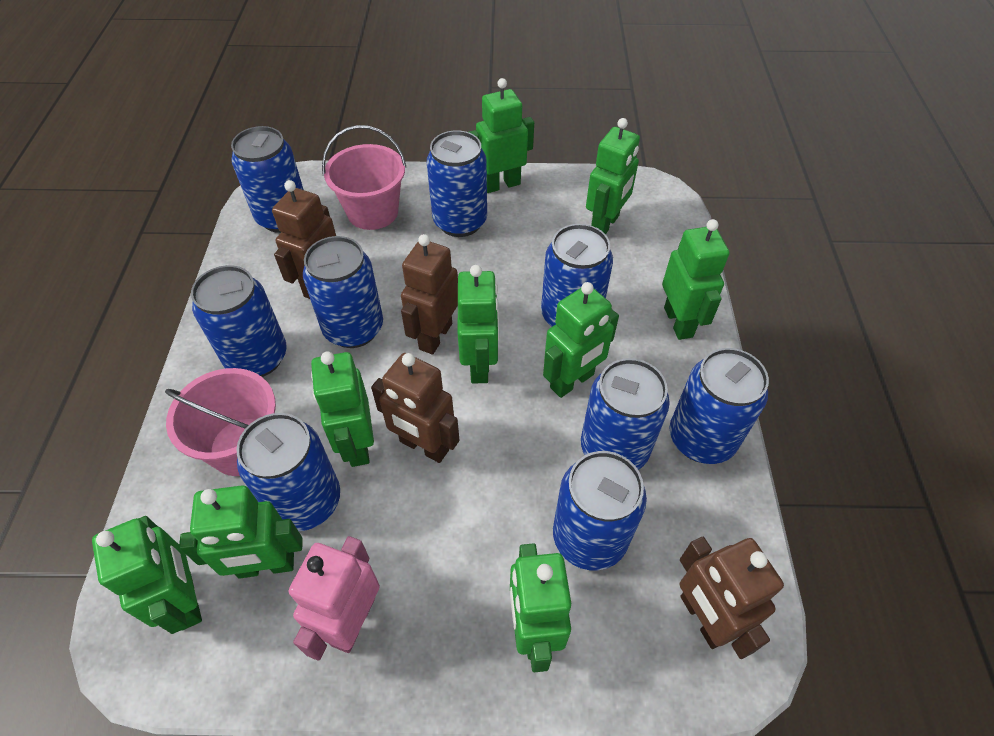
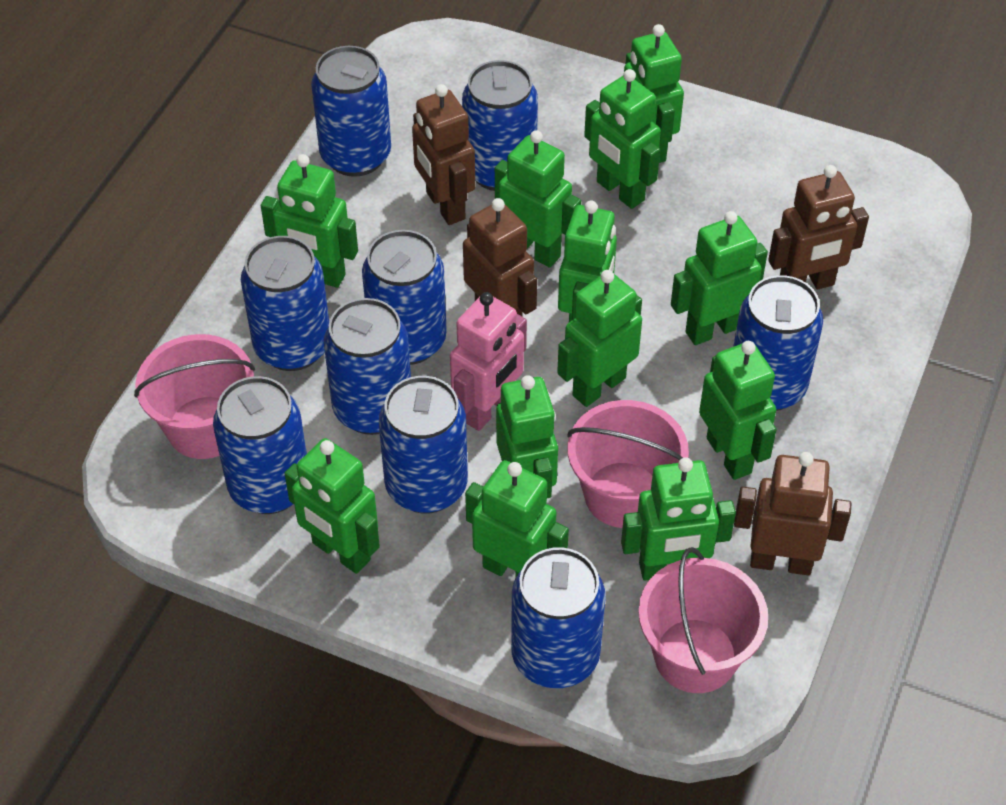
green robot: 9 -> 12
pink bucket: 2 -> 3

